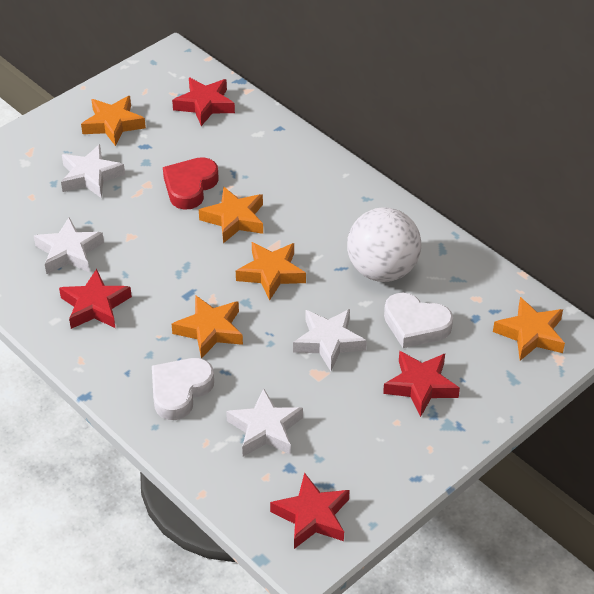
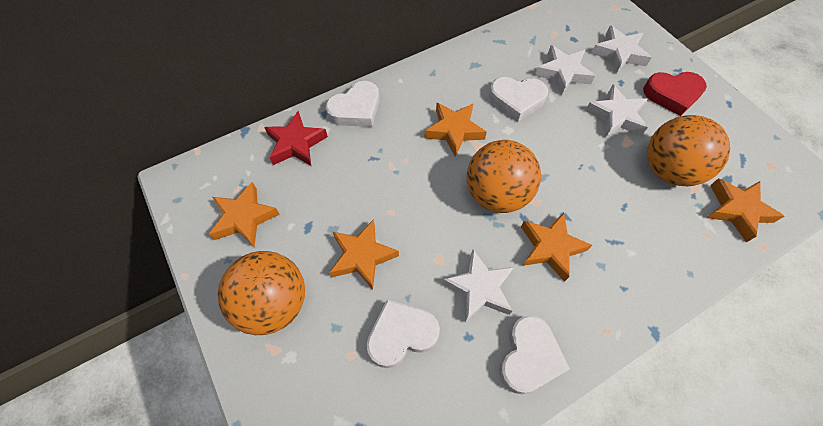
orange ball: 0 -> 3
red star: 4 -> 1
white ball: 1 -> 0
white heart: 2 -> 4

